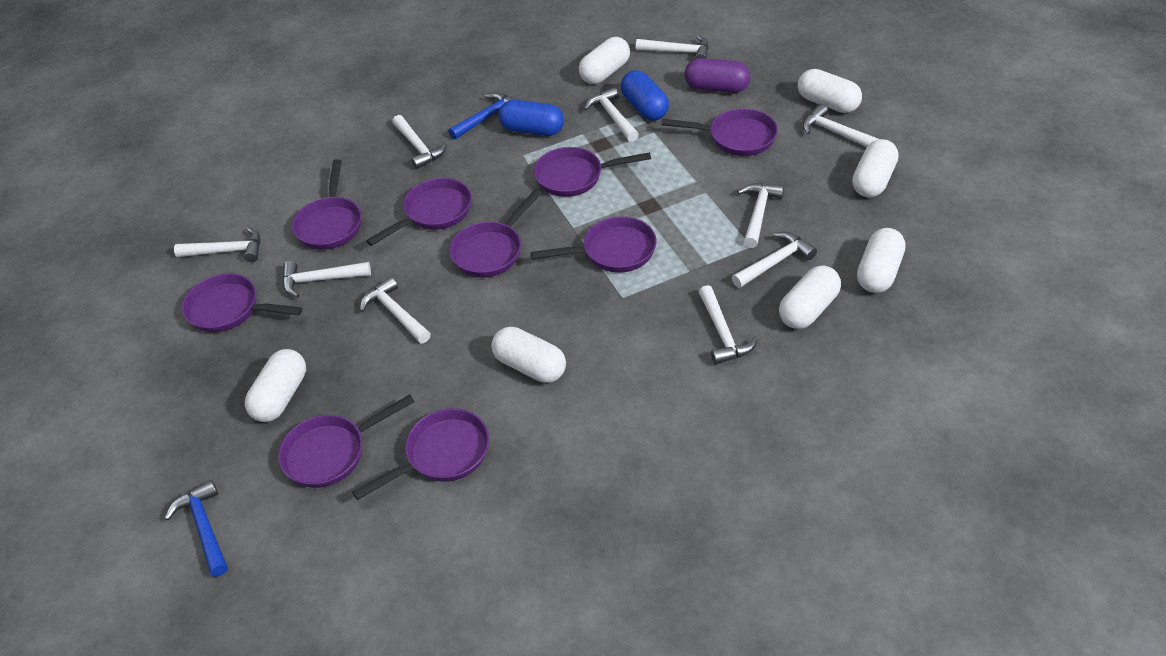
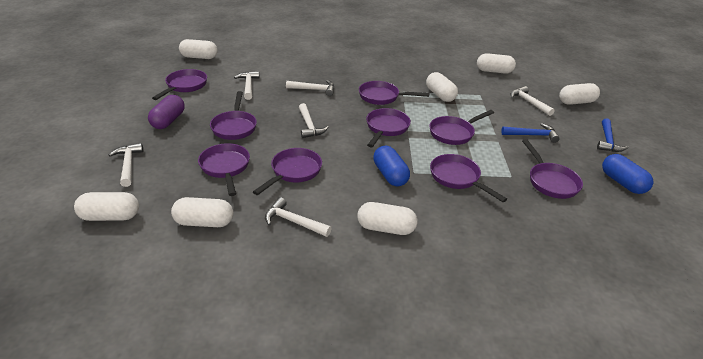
white hammer: 10 -> 6

